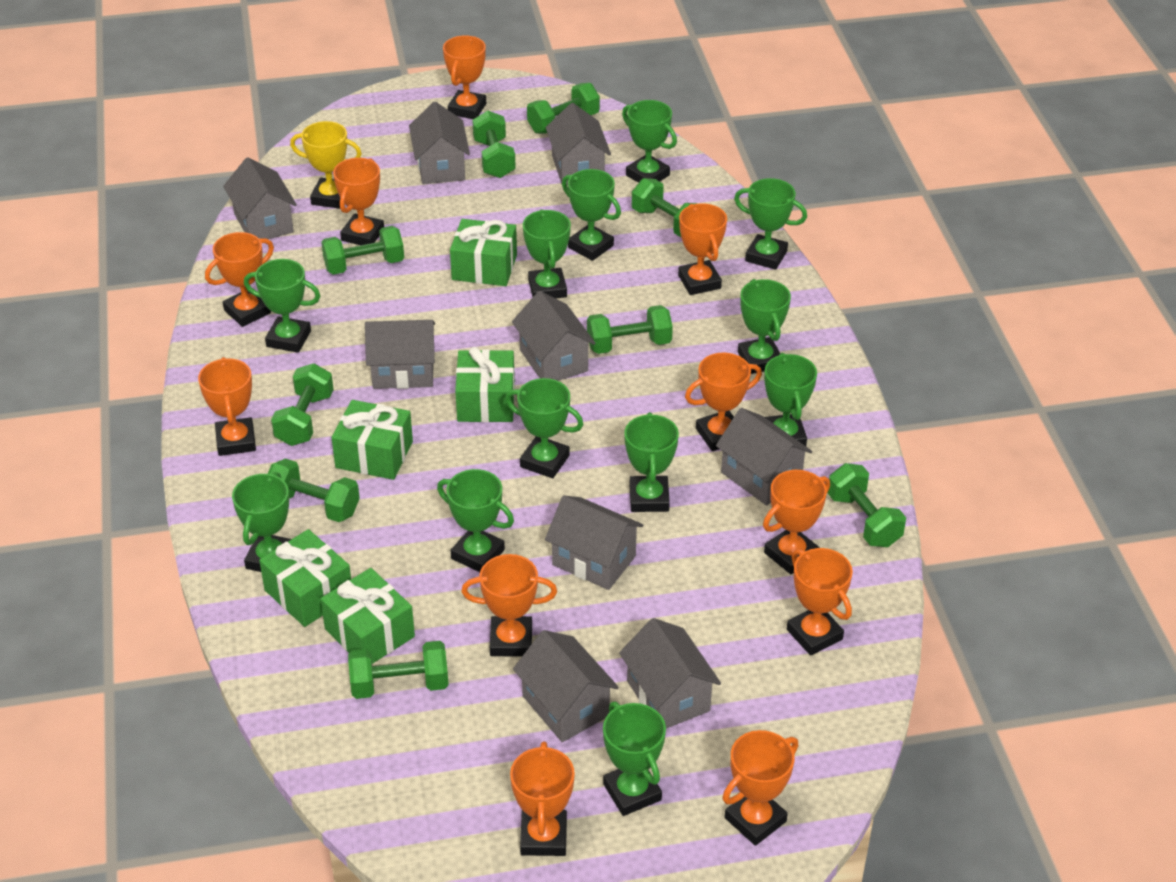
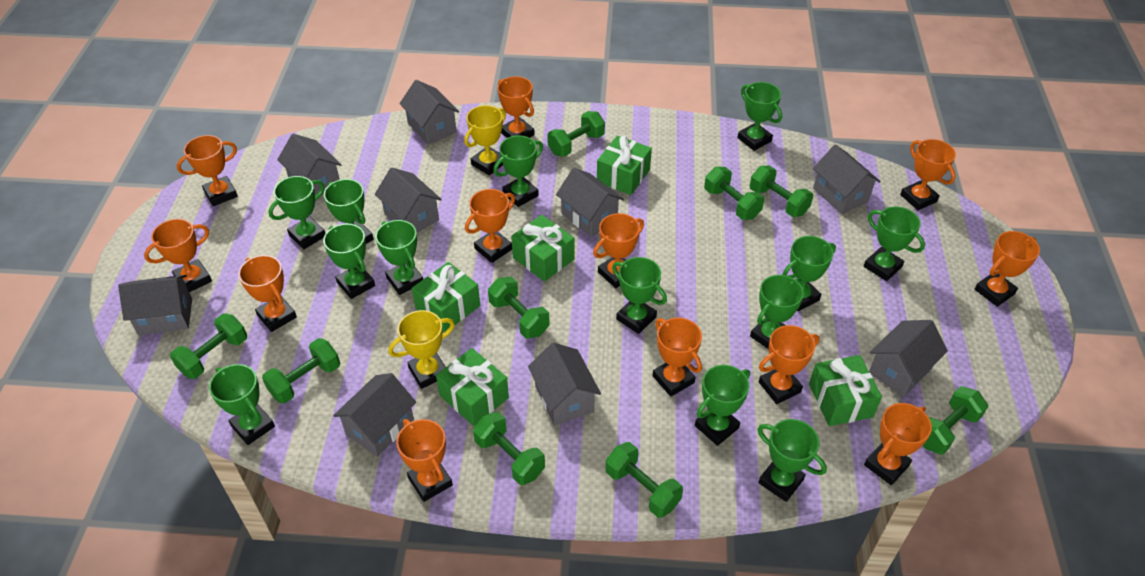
green trophy: 12 -> 13
orange trophy: 11 -> 12
yellow trophy: 1 -> 2

